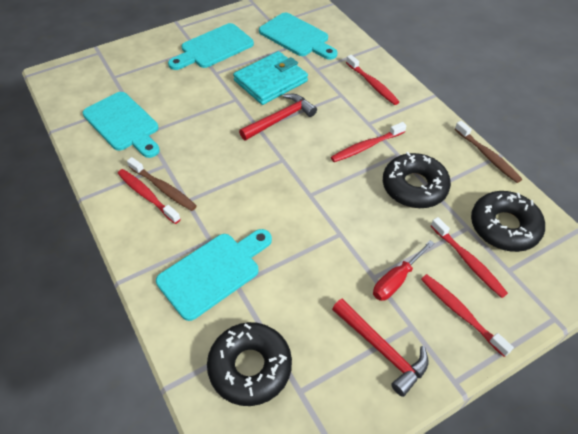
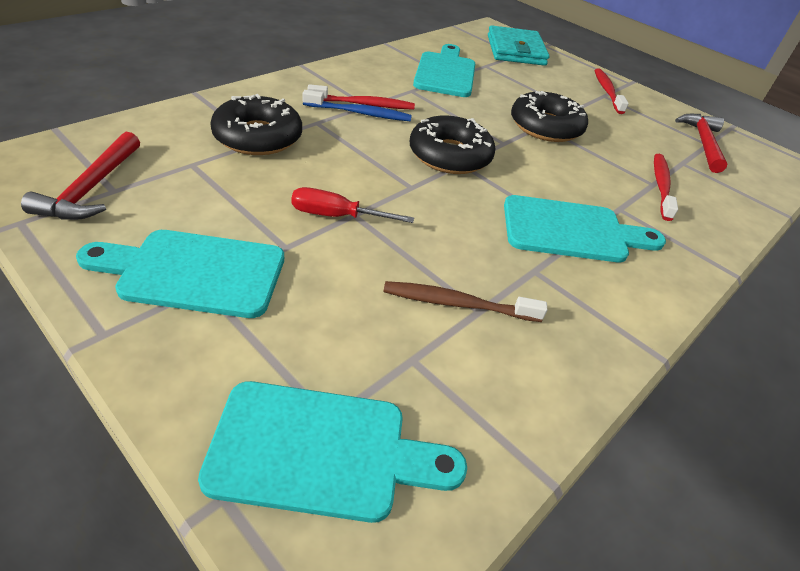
blue toothbrush: 0 -> 1
brown toothbrush: 2 -> 1
red toothbrush: 5 -> 3

